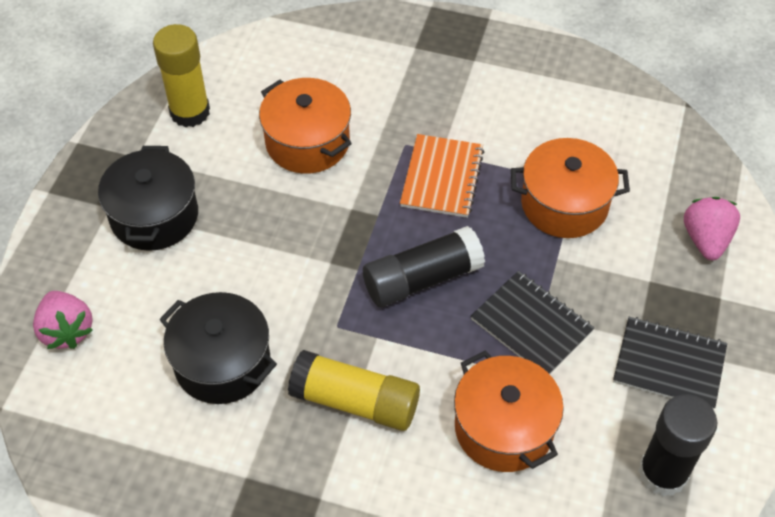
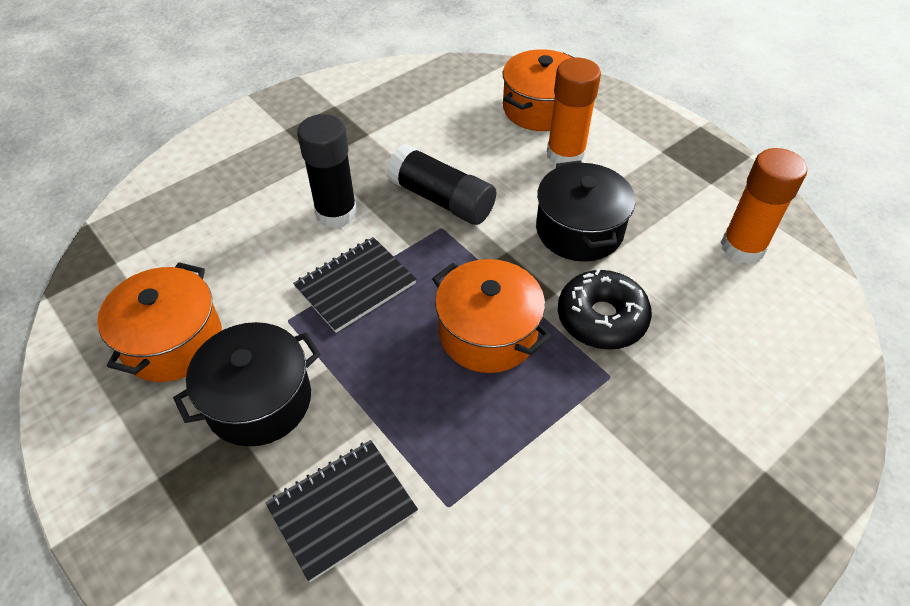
black donut: 0 -> 1
orange glue stick: 0 -> 2
orange notebook: 1 -> 0
pink strawberry: 2 -> 0
yellow glue stick: 2 -> 0

